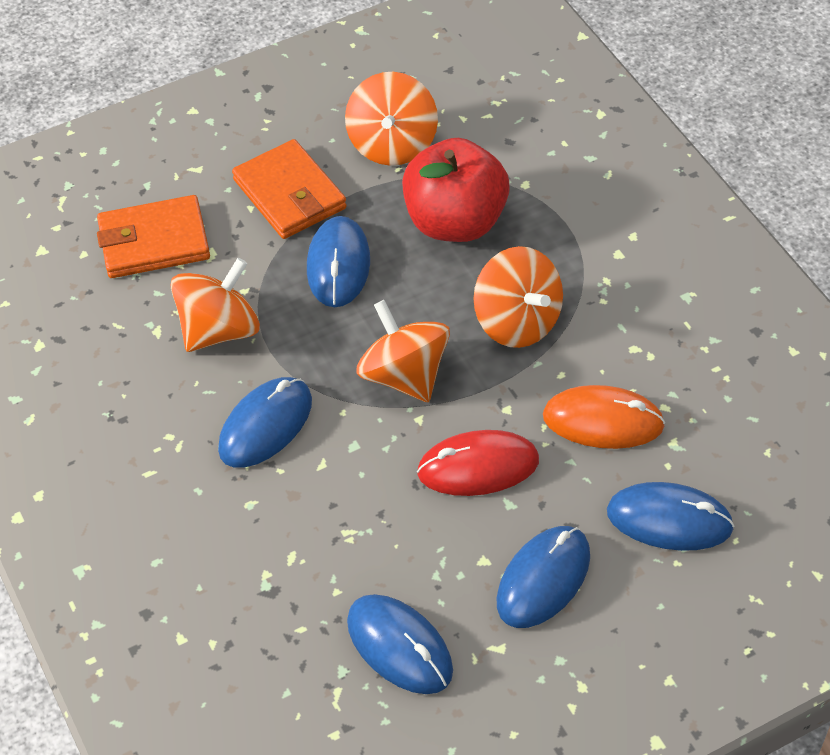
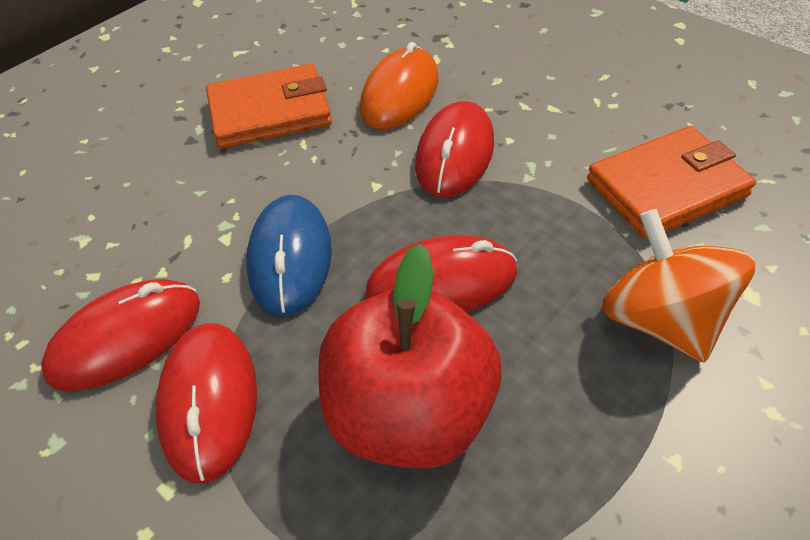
blue mouse: 5 -> 1
orange spinning top: 4 -> 1
red mouse: 1 -> 4

